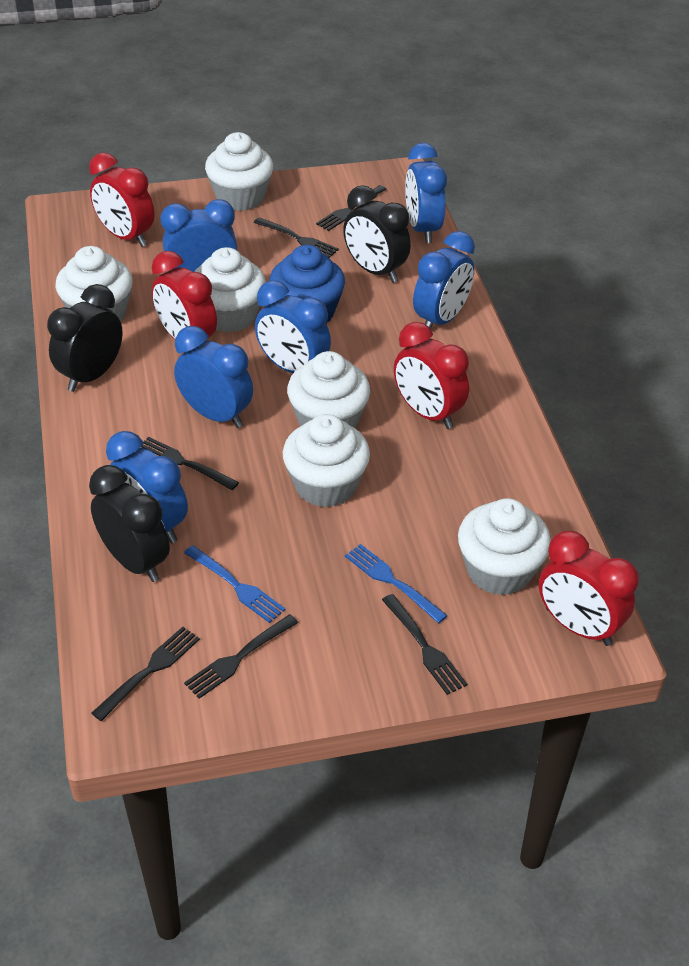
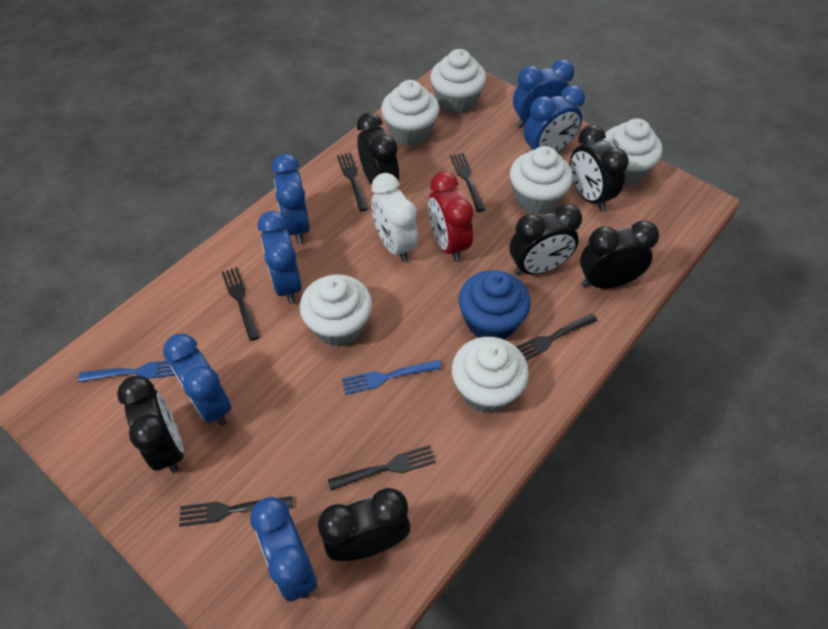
black clock: 3 -> 6
red clock: 4 -> 1
white clock: 0 -> 1

